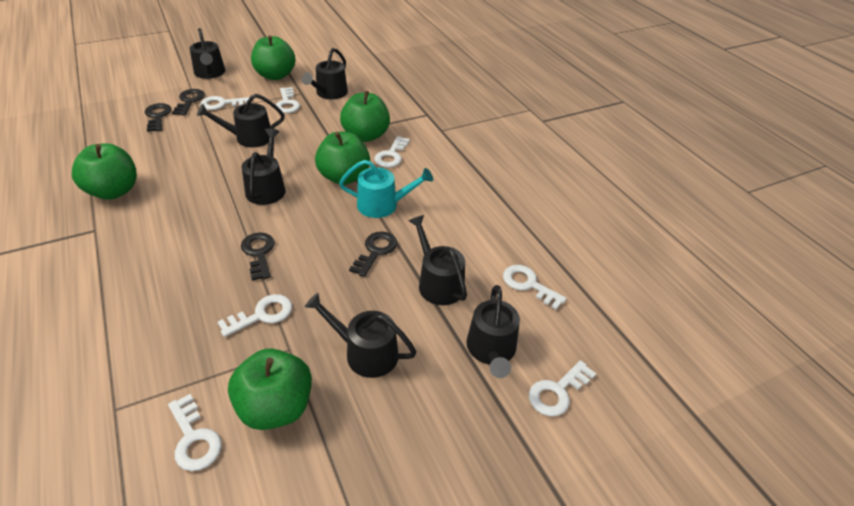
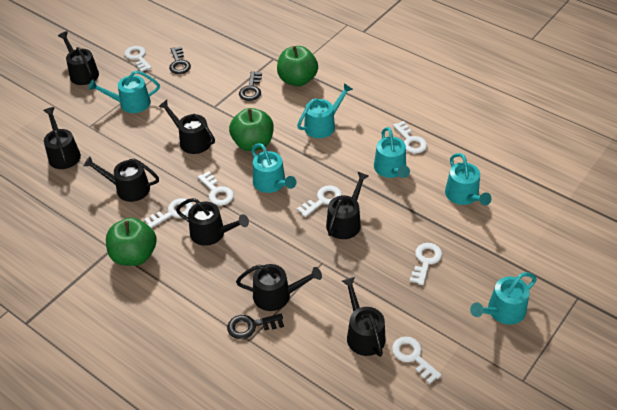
black key: 4 -> 3
black watering can: 7 -> 8
green apple: 5 -> 3
turquoise watering can: 1 -> 6

